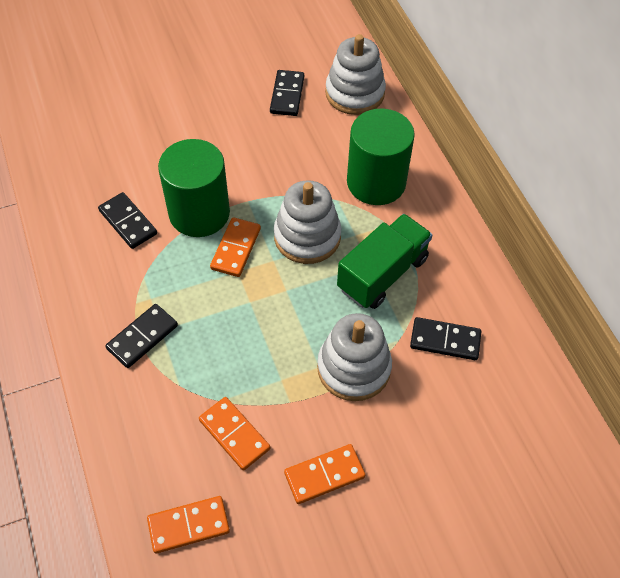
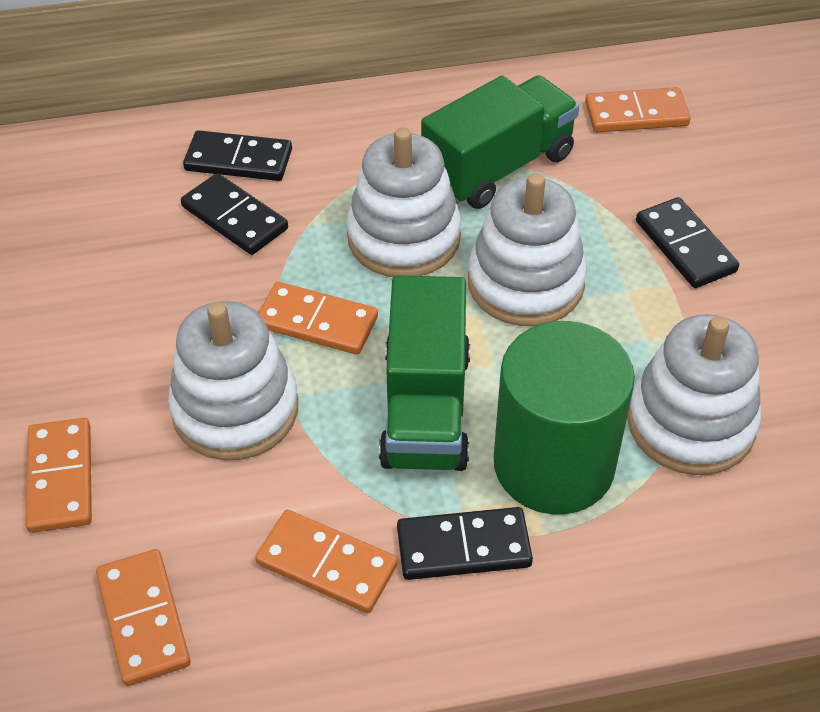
green cylinder: 2 -> 1
green truck: 1 -> 2
orange domino: 4 -> 5
white stacking toy: 3 -> 4

